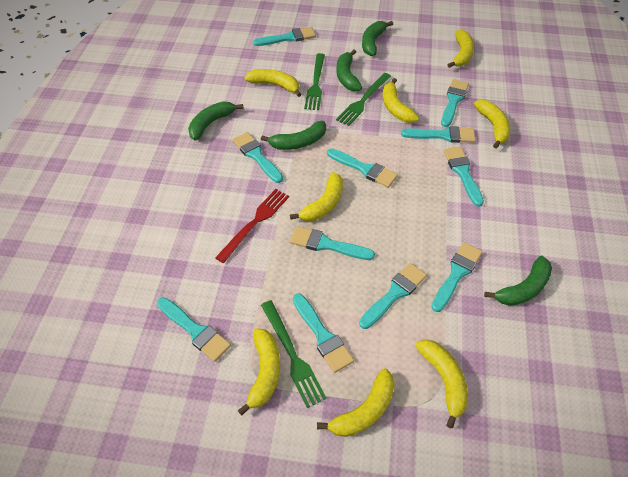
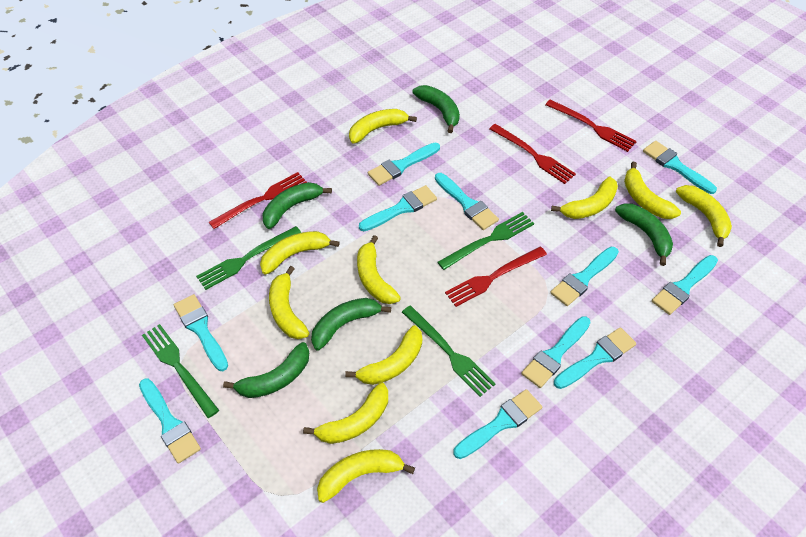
green fork: 3 -> 4
red fork: 1 -> 4
yellow banana: 8 -> 10

